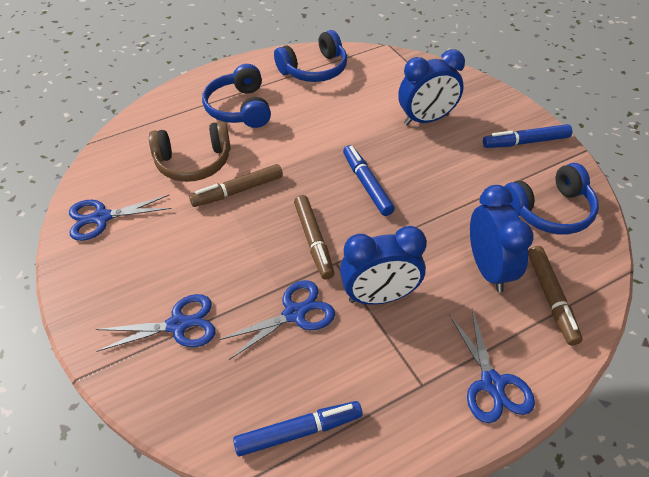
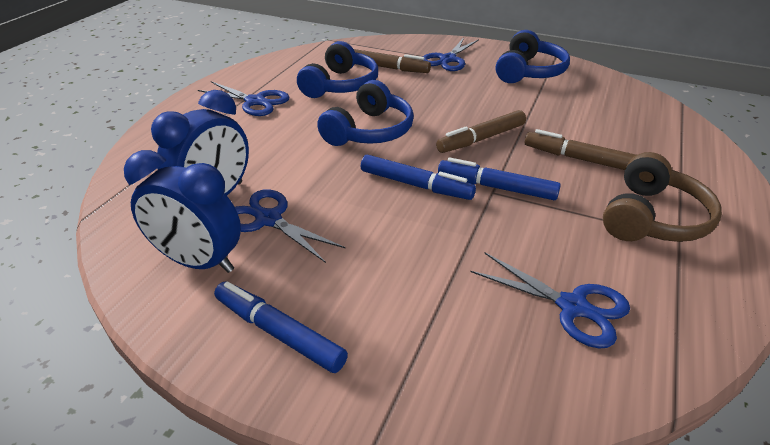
blue clock: 3 -> 2

